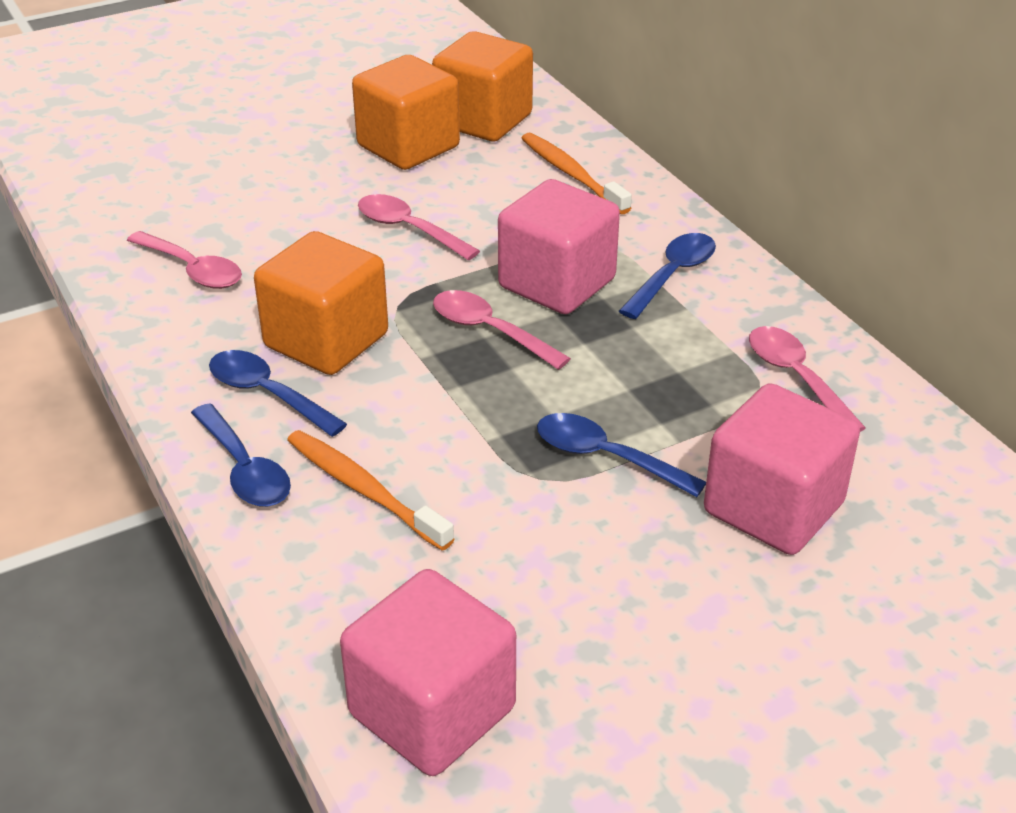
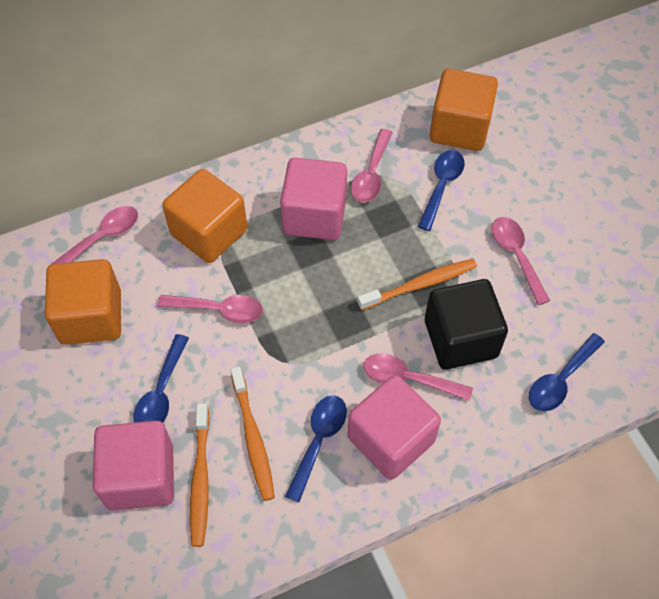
black cube: 0 -> 1
orange toothbrush: 2 -> 3
pink spoon: 4 -> 5

